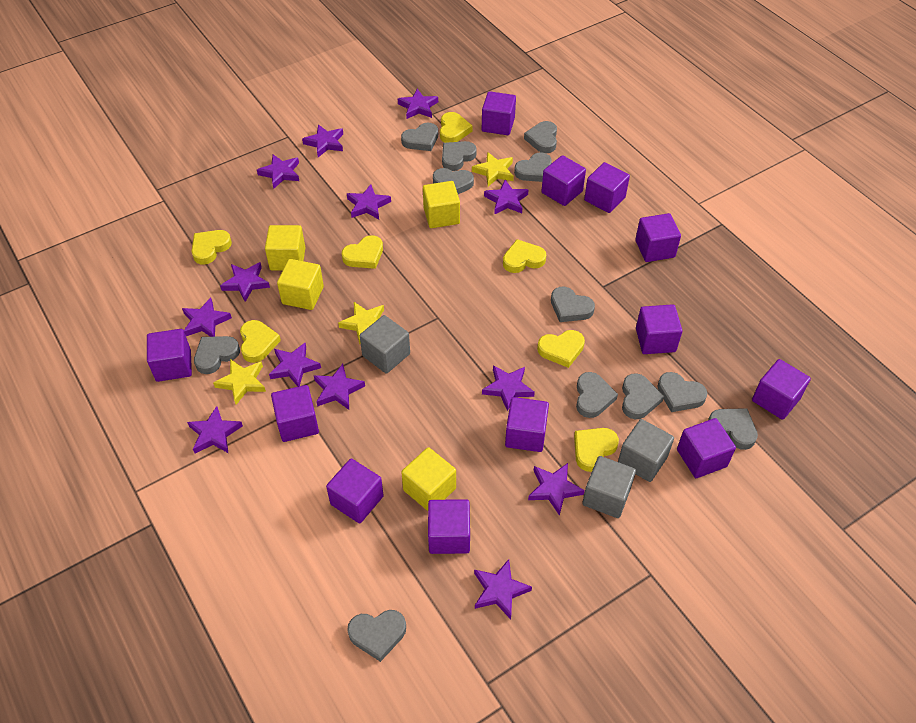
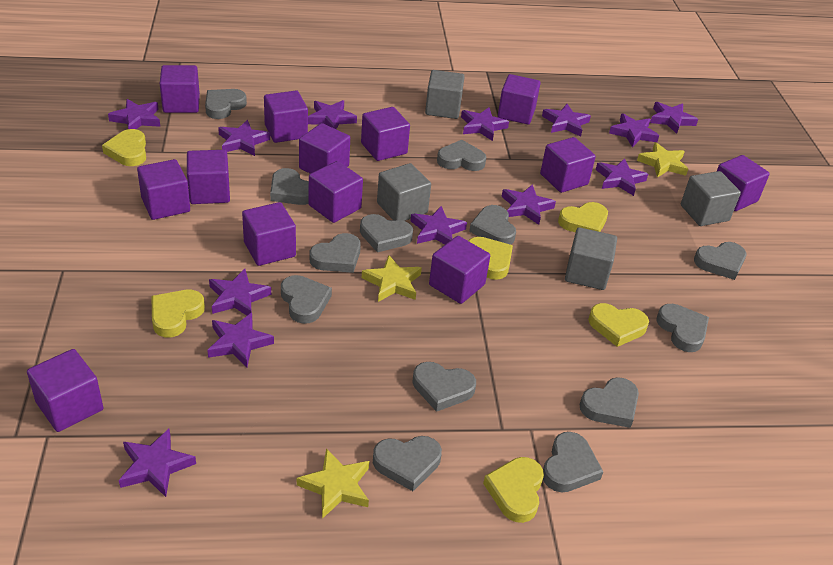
grey cube: 3 -> 4
grey heart: 12 -> 13
purple cube: 12 -> 13
yellow cube: 4 -> 0
yellow heart: 7 -> 6

